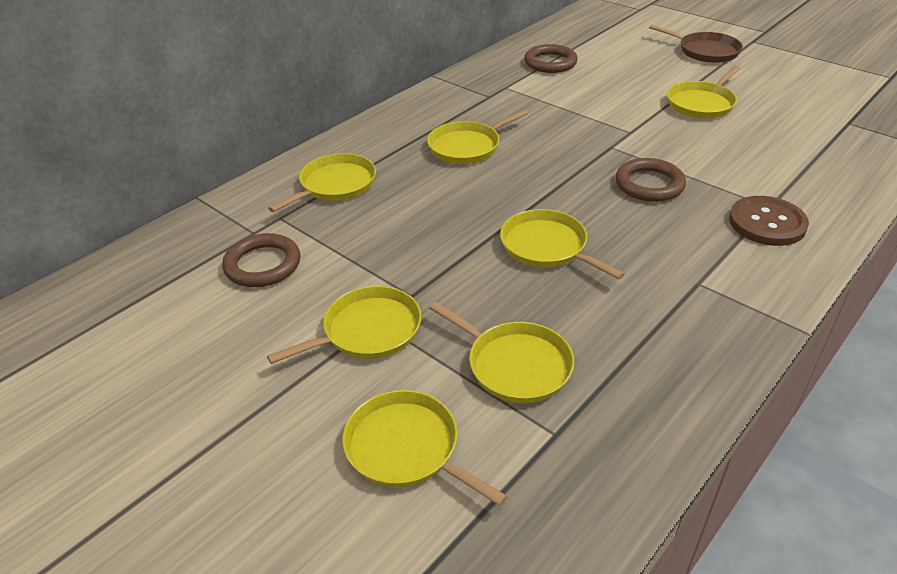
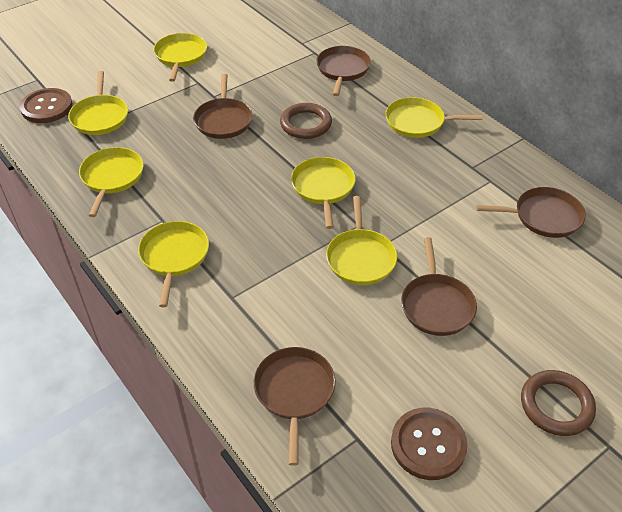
brown button: 1 -> 2
brown pan: 1 -> 5
brown ring: 3 -> 2

